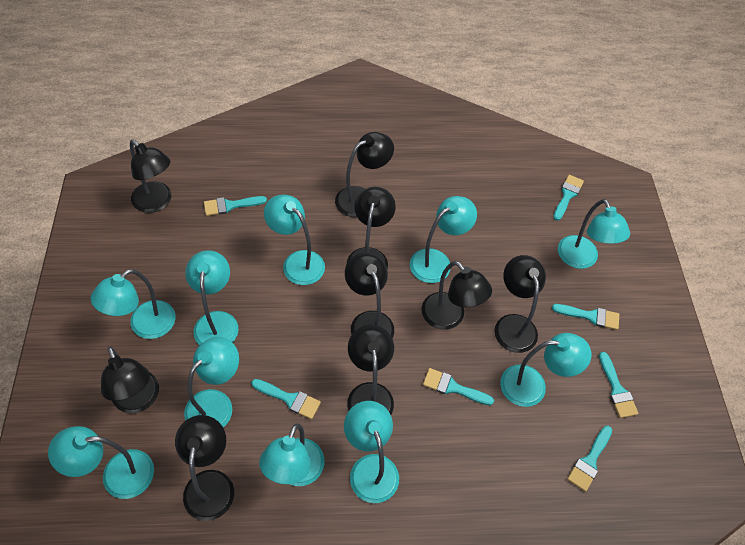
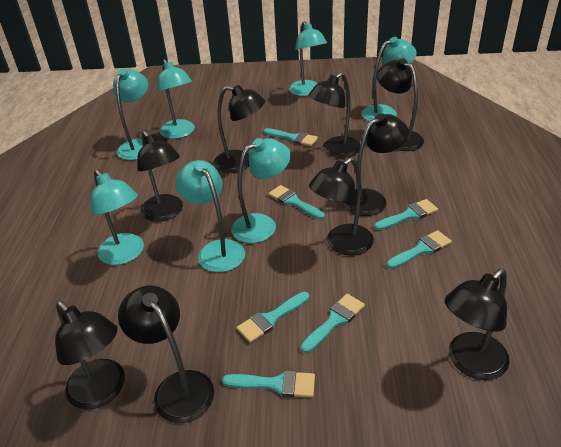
turquoise lamp: 10 -> 7

